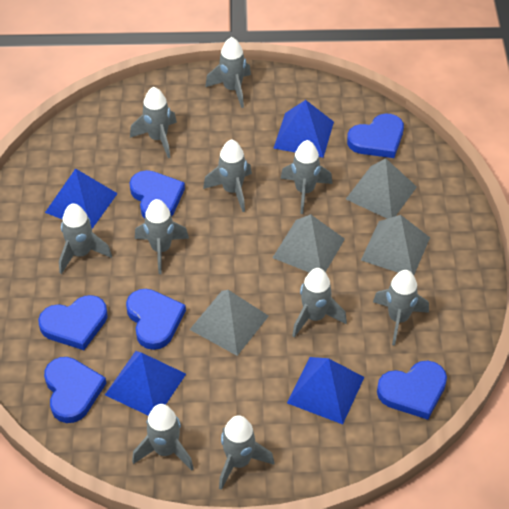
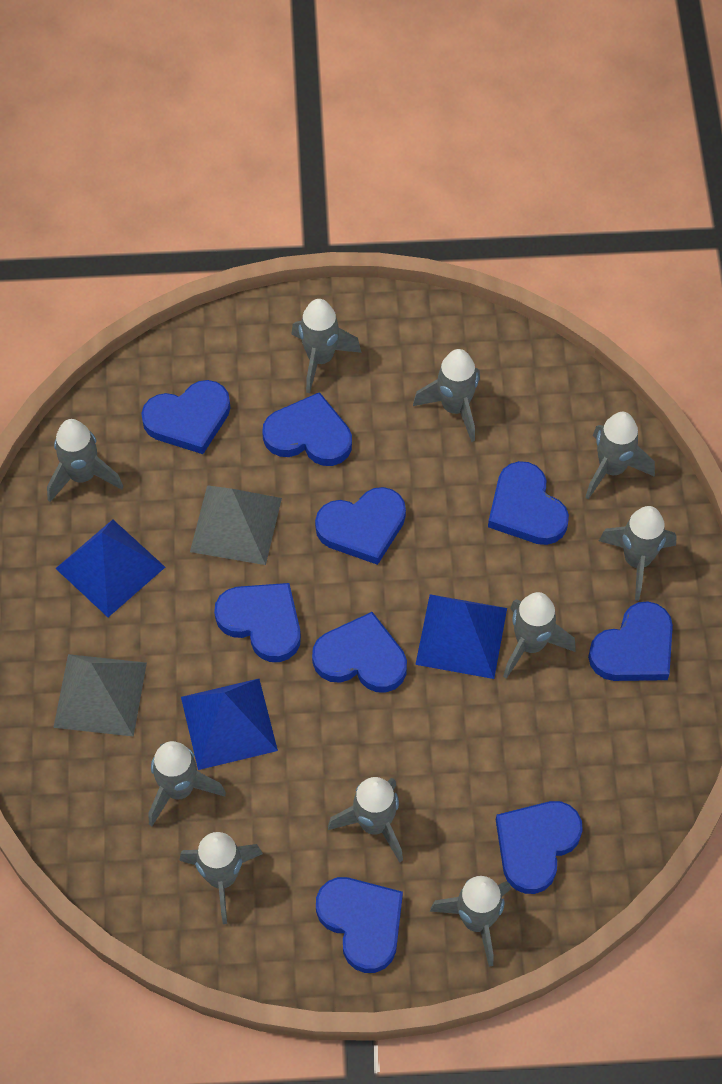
blue heart: 6 -> 9
blue pyramid: 4 -> 3
grey pyramid: 4 -> 2

